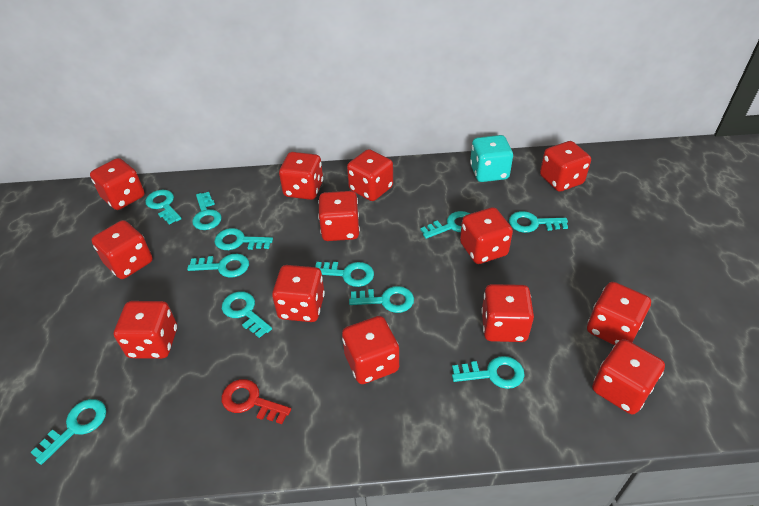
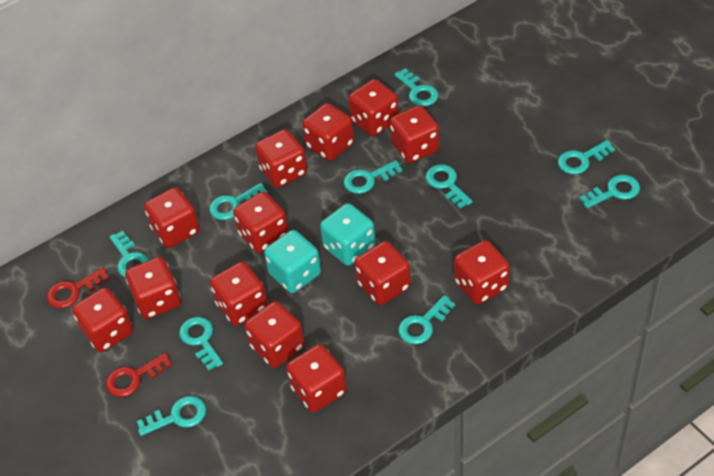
red key: 1 -> 2
turquoise dice: 1 -> 2
turquoise key: 11 -> 10

